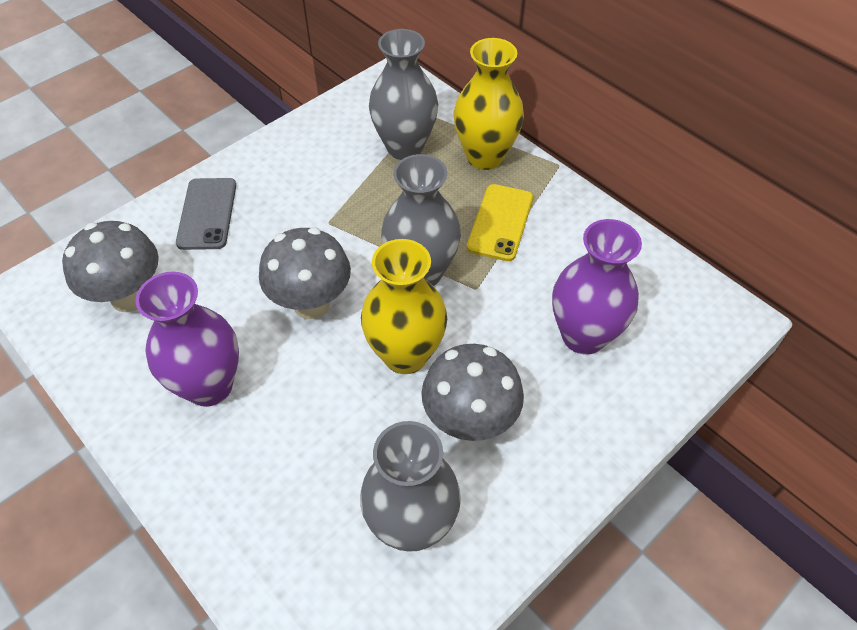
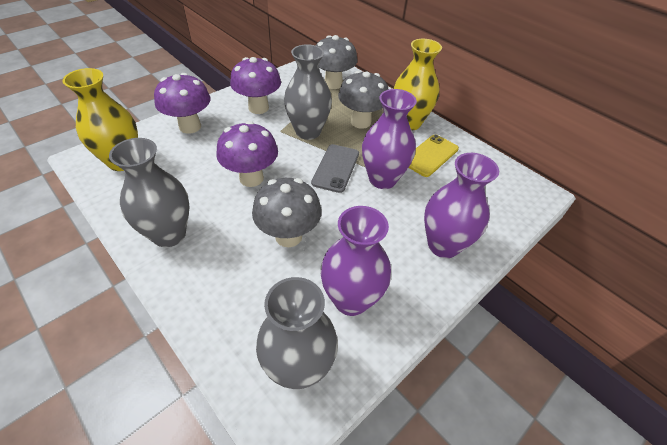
purple mushroom: 0 -> 3
purple vase: 2 -> 3

